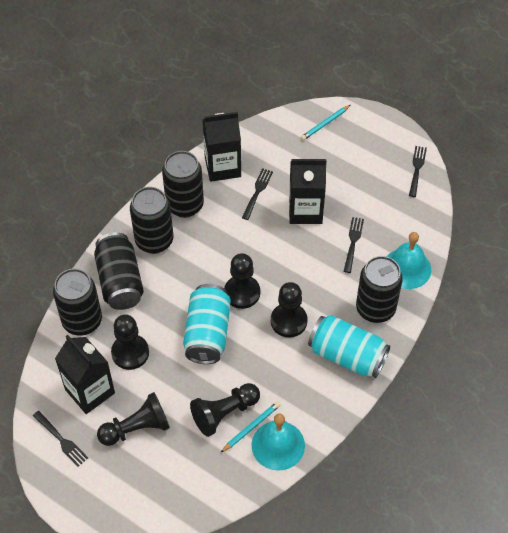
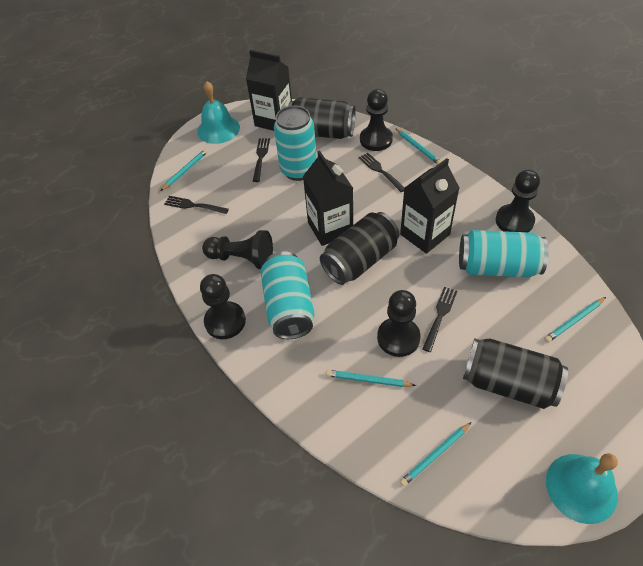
black can: 5 -> 3
turquoise can: 2 -> 3
turquoise pencil: 2 -> 5

